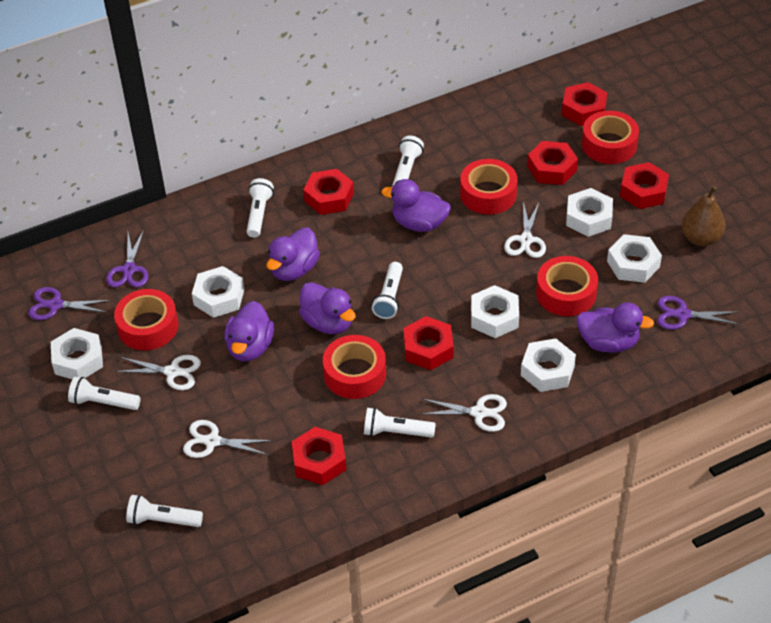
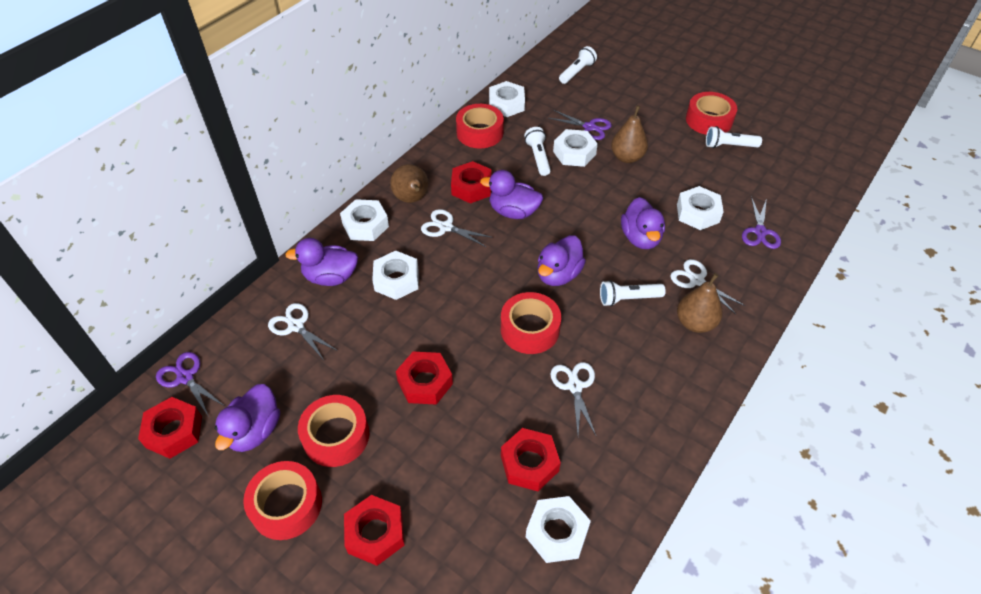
brown pear: 1 -> 3
red nut: 6 -> 5
white flashlight: 6 -> 4

